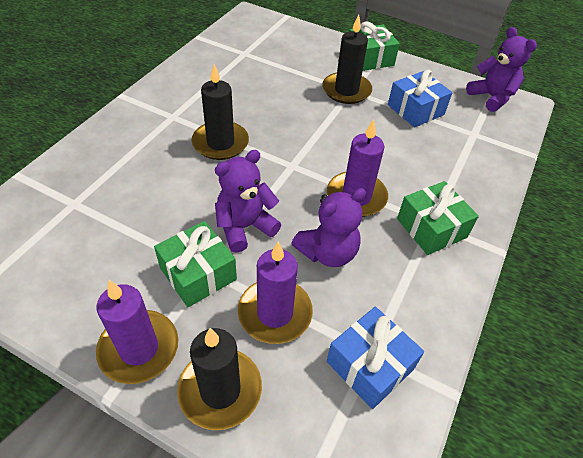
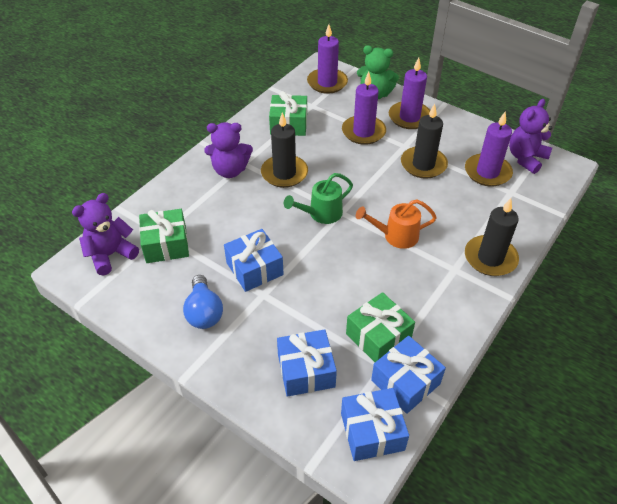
blue gift: 2 -> 4
blue light bulb: 0 -> 1
green teddy bear: 0 -> 1
green watering can: 0 -> 1
orange watering can: 0 -> 1
purple candle: 3 -> 4

